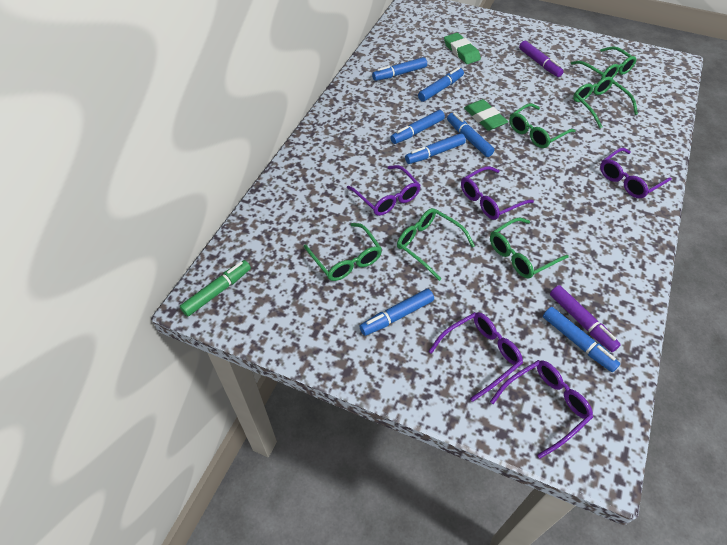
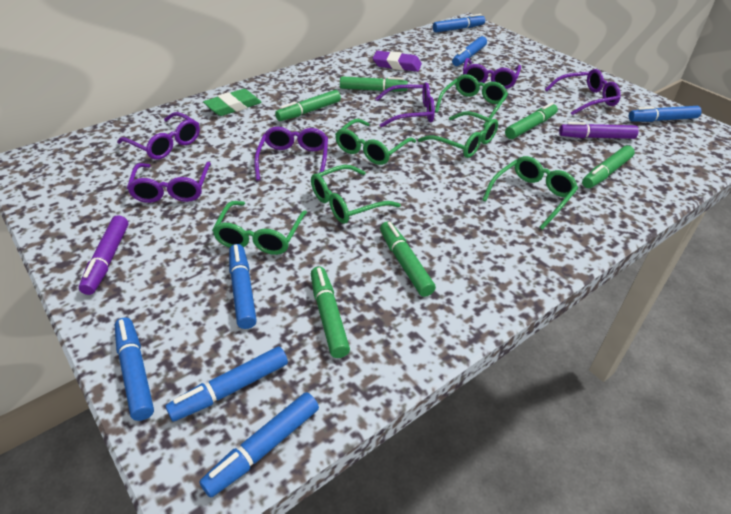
green eraser: 2 -> 1
green marker: 1 -> 6
purple eraser: 0 -> 1
purple glasses: 5 -> 6

